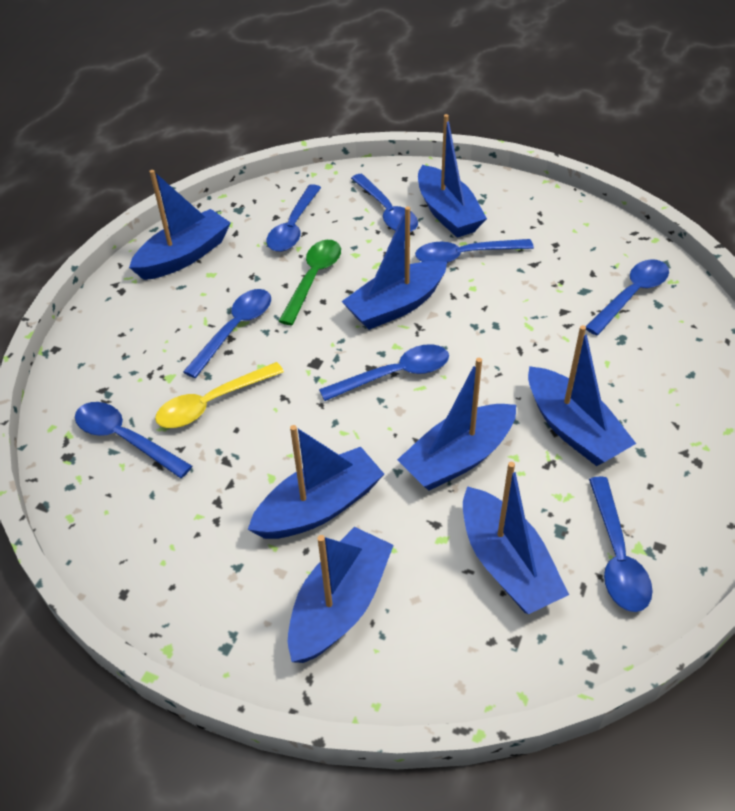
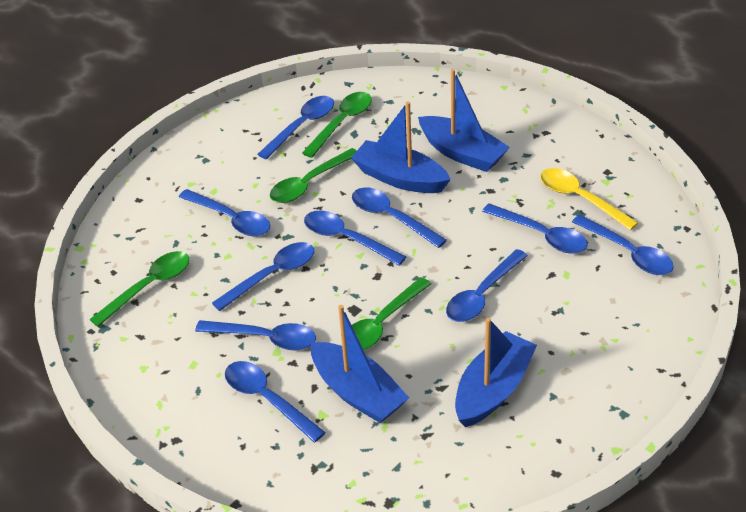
blue boat: 8 -> 4
blue spoon: 8 -> 10
green spoon: 1 -> 4

